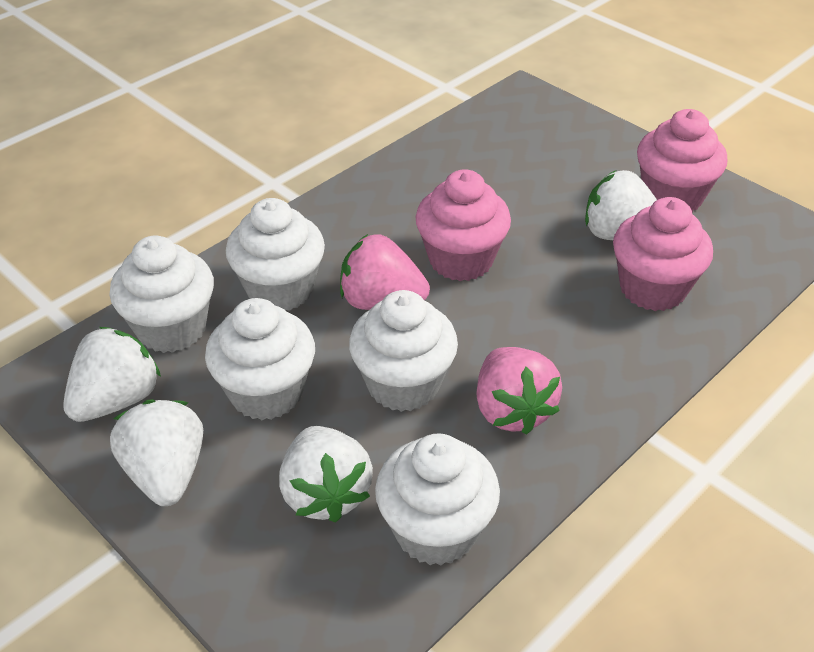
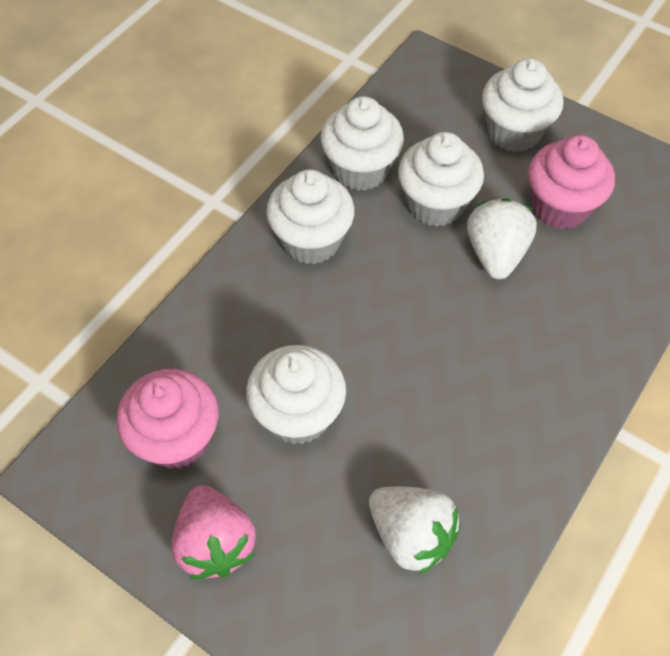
pink cupcake: 3 -> 2
pink strawberry: 2 -> 1
white strawberry: 4 -> 2

